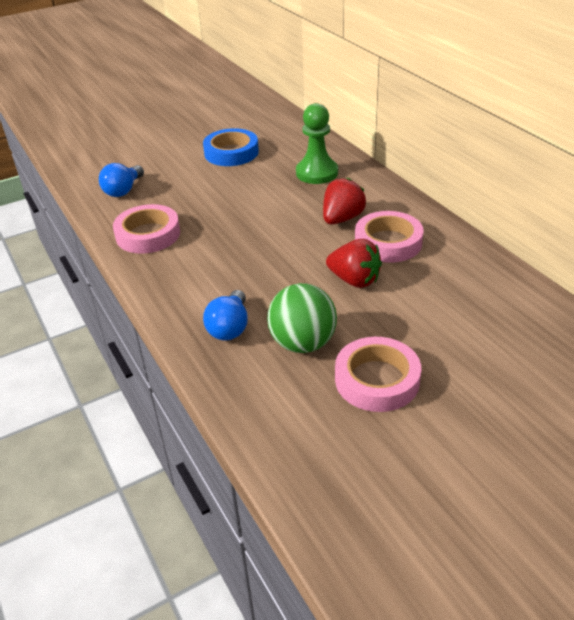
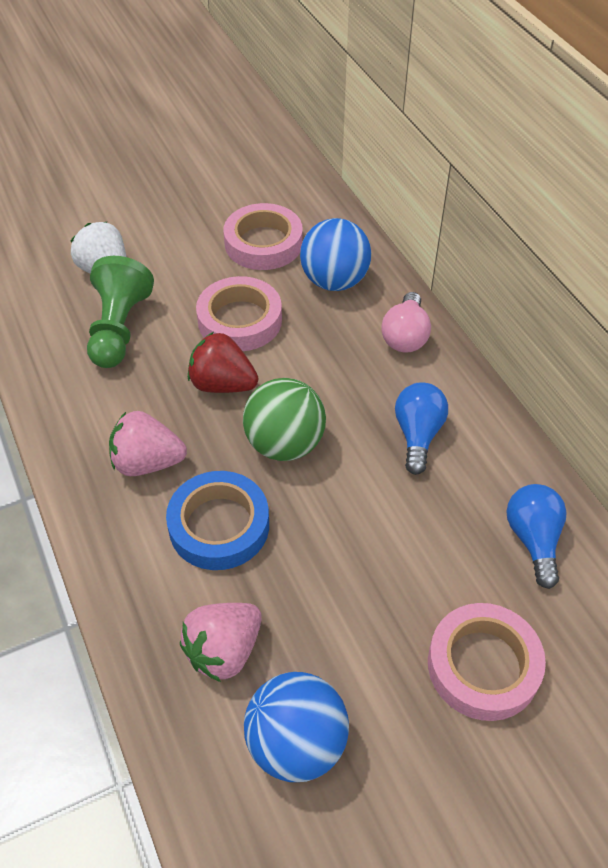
blue ball: 0 -> 2
pink light bulb: 0 -> 1
pink strawberry: 0 -> 2
red strawberry: 2 -> 1
white strawberry: 0 -> 1

